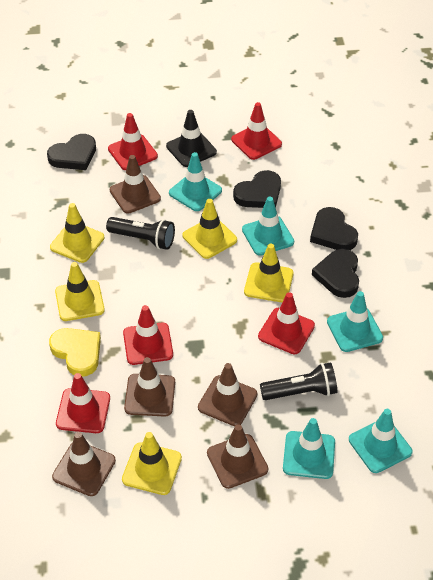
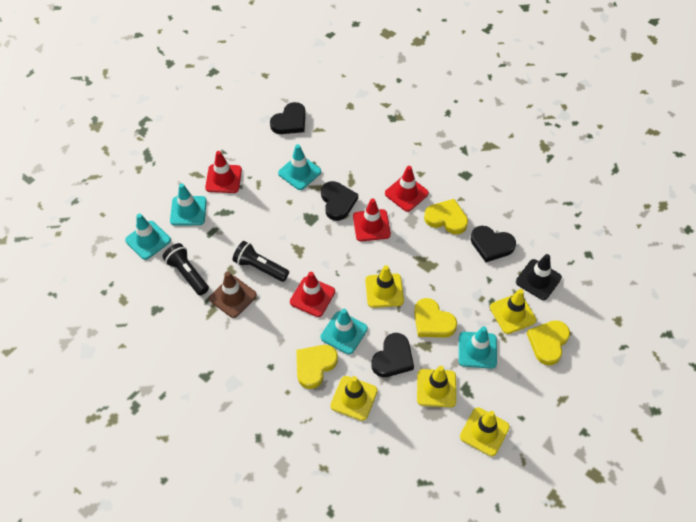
brown traffic cone: 5 -> 1
red traffic cone: 5 -> 4
yellow heart: 1 -> 4

